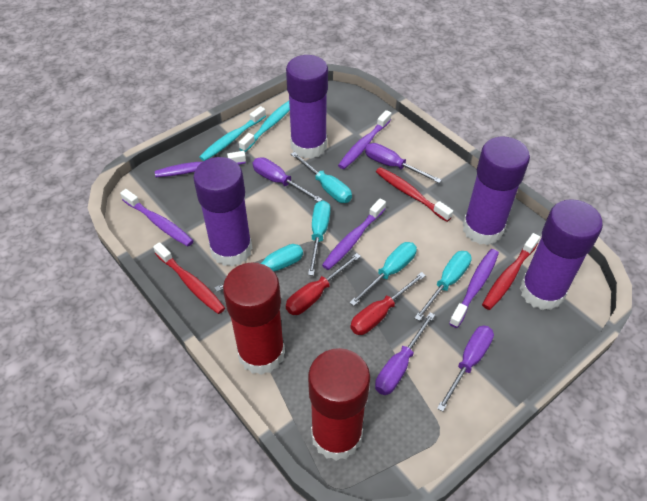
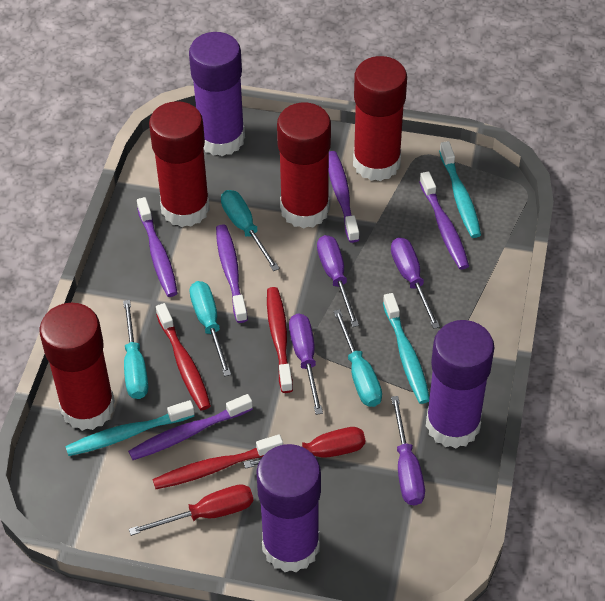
purple glue stick: 4 -> 3
red glue stick: 2 -> 4
turquoise screwdriver: 5 -> 4
turquoise toothbrush: 2 -> 3

